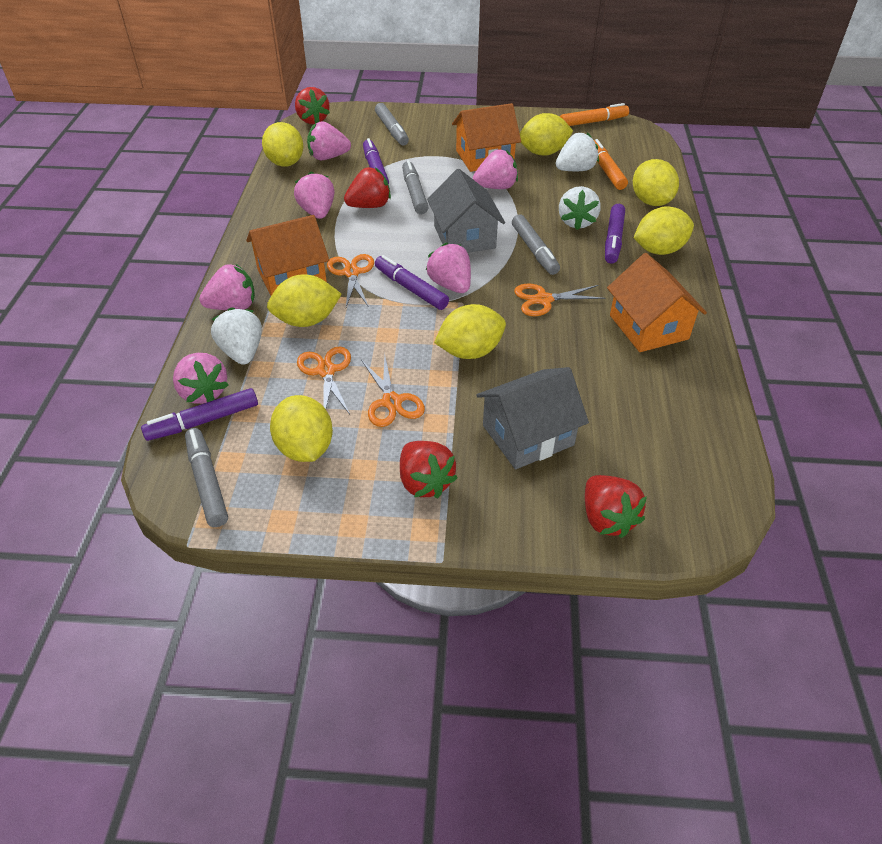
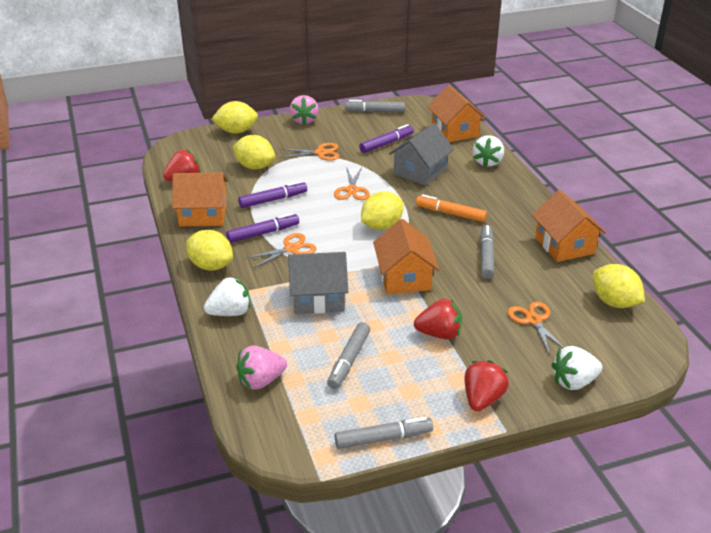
orange house: 3 -> 4
orange marker: 2 -> 1
pink strawberry: 6 -> 2
purple marker: 4 -> 3
red strawberry: 4 -> 3
yellow lemon: 7 -> 5

